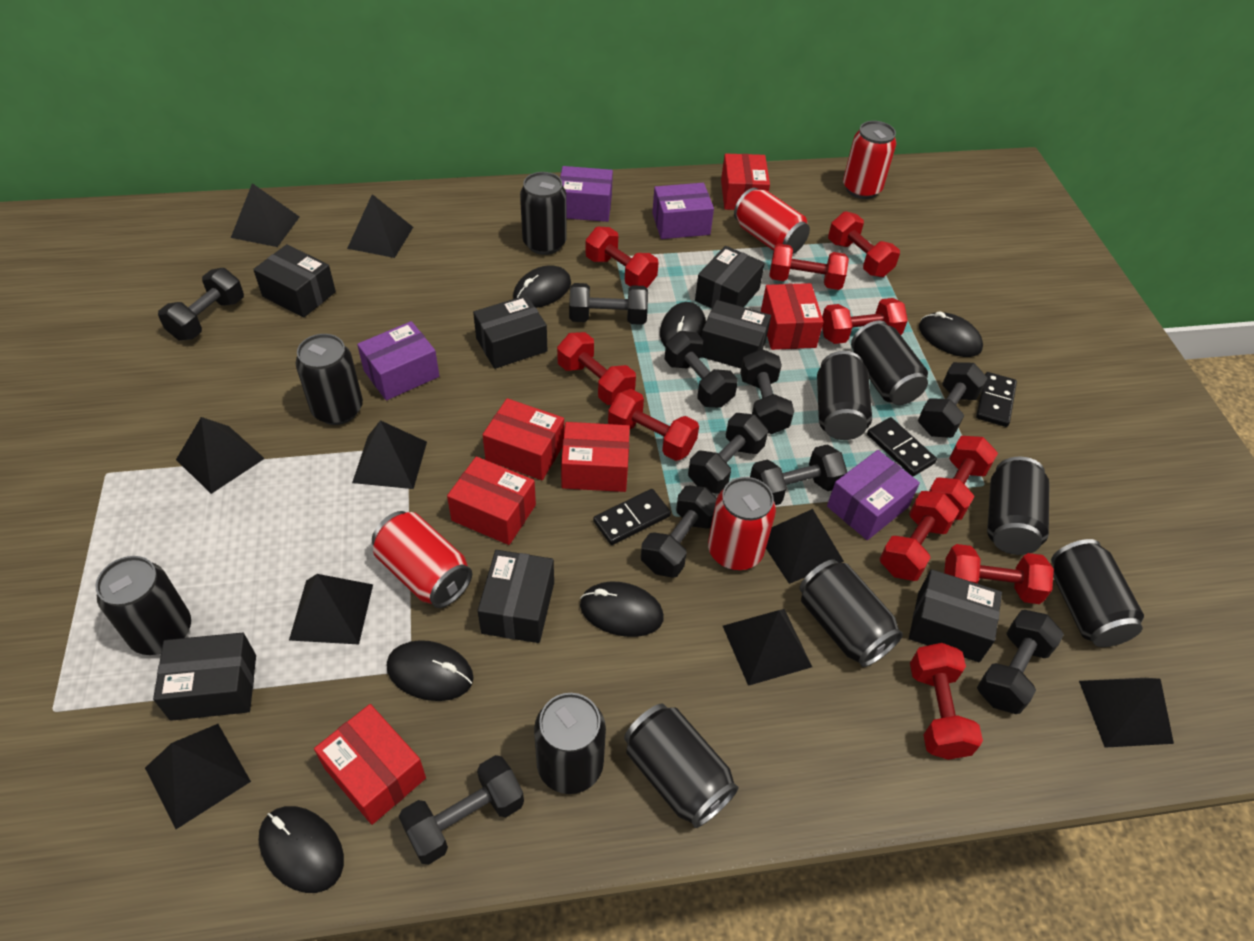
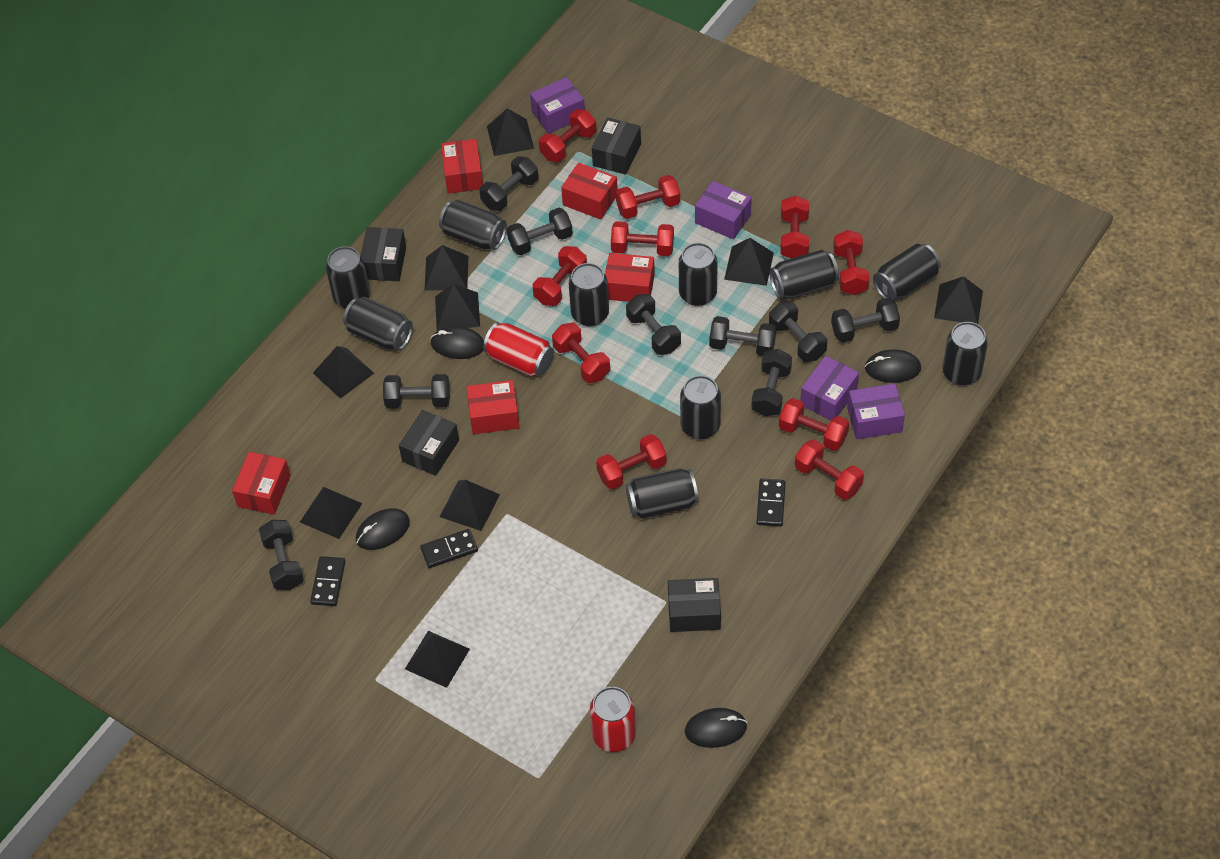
black box: 7 -> 4
black dumbbell: 10 -> 9
black mouse: 6 -> 4
red box: 6 -> 5
red can: 4 -> 2

